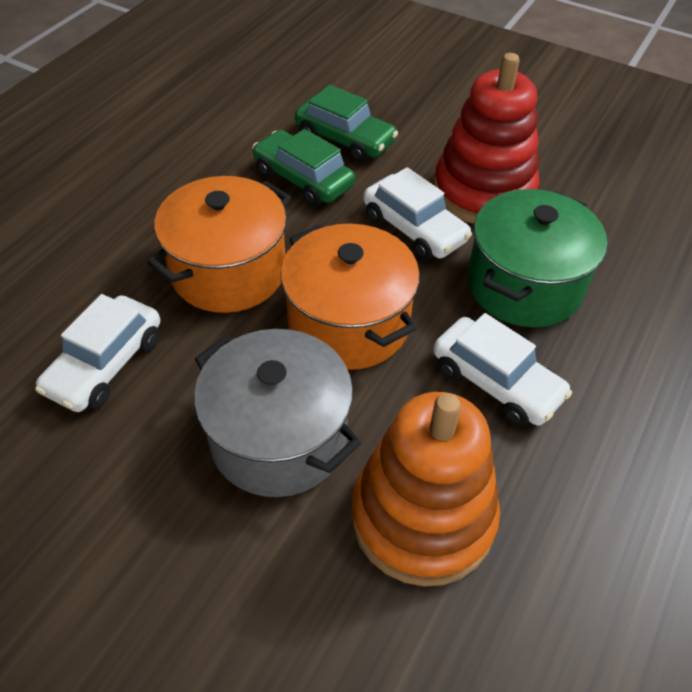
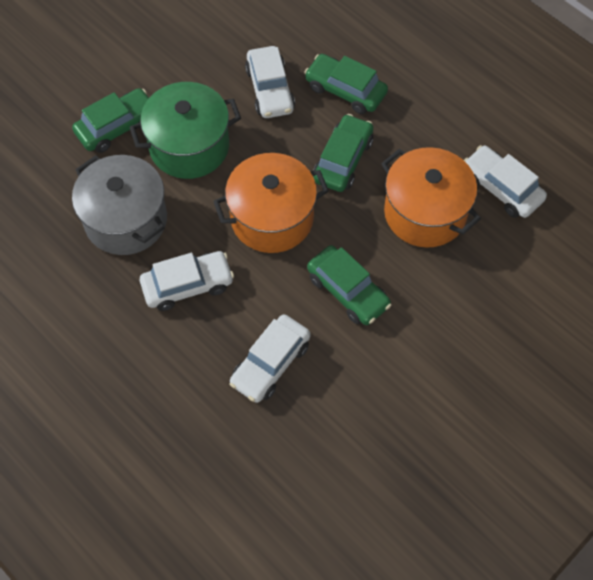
green car: 2 -> 4
orange stacking toy: 1 -> 0
red stacking toy: 1 -> 0
white car: 3 -> 4

